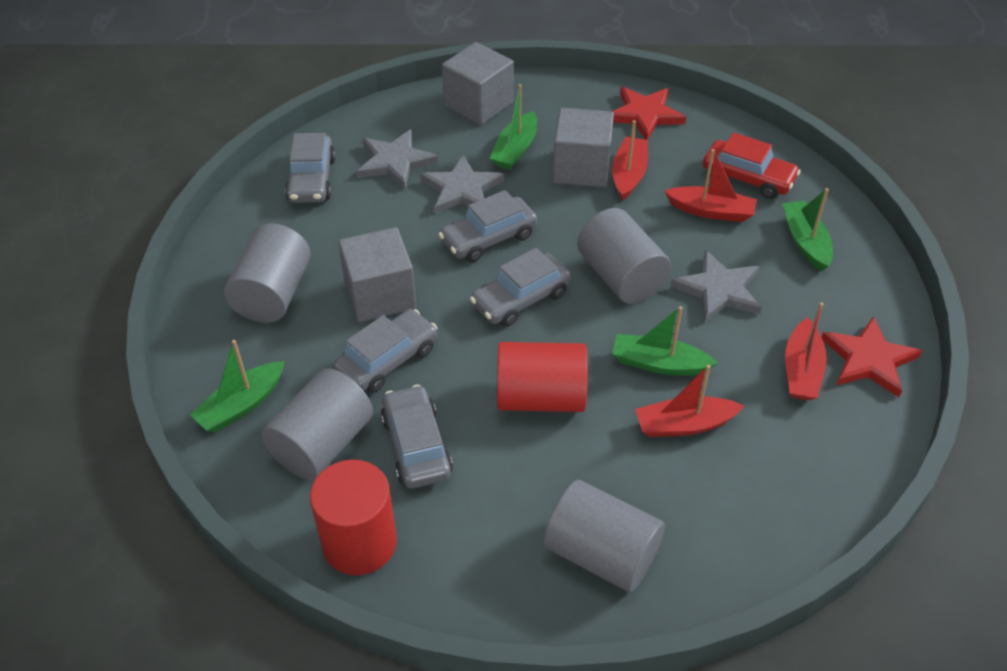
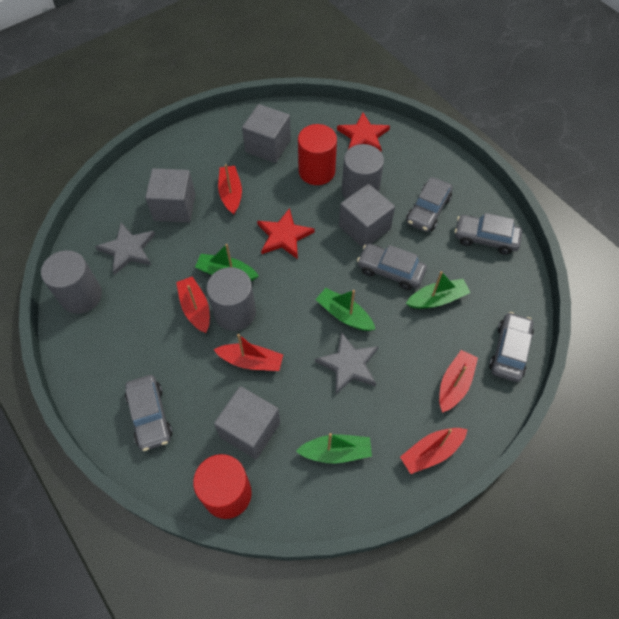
grey cube: 3 -> 4
grey cylinder: 4 -> 3
grey star: 3 -> 2
red boat: 4 -> 5
red car: 1 -> 0

